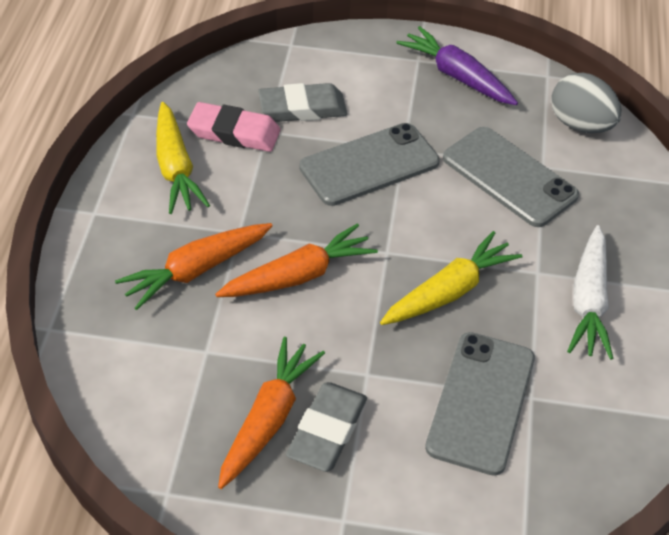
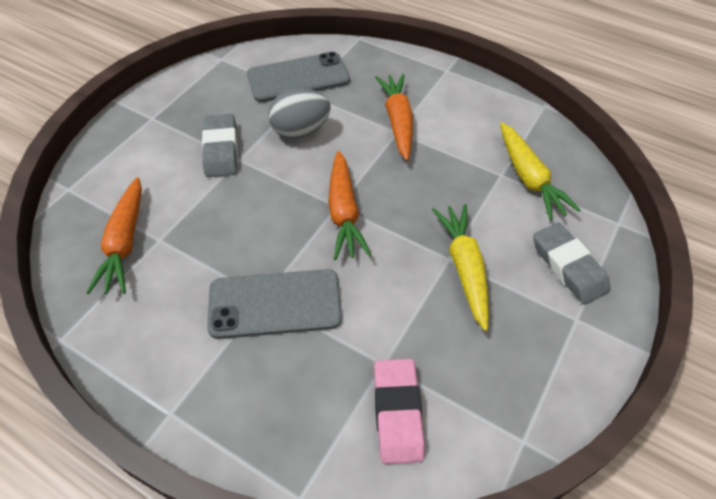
grey phone: 3 -> 2
purple carrot: 1 -> 0
white carrot: 1 -> 0

